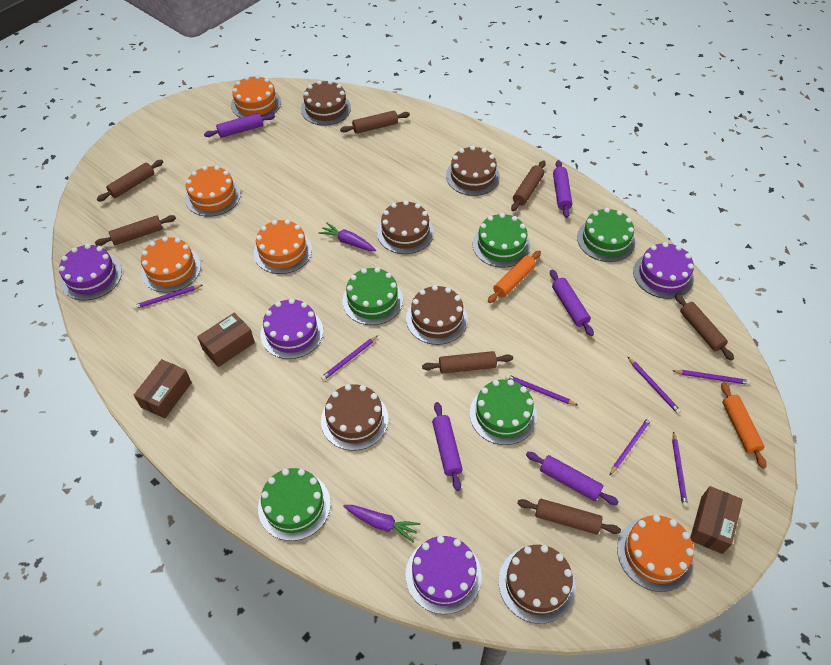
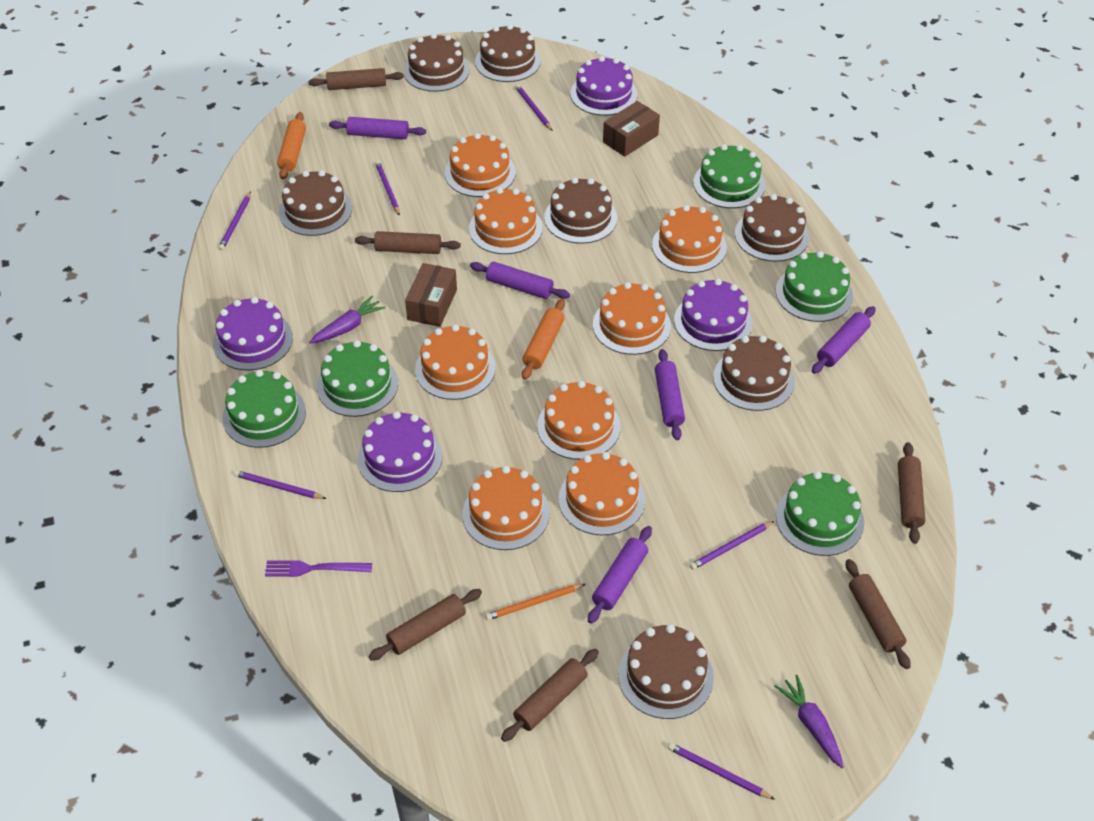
brown box: 3 -> 2
brown cake: 6 -> 7
brown rolling pin: 7 -> 6
orange cake: 5 -> 8
orange pencil: 0 -> 1
purple fork: 0 -> 1
purple pencil: 7 -> 6

